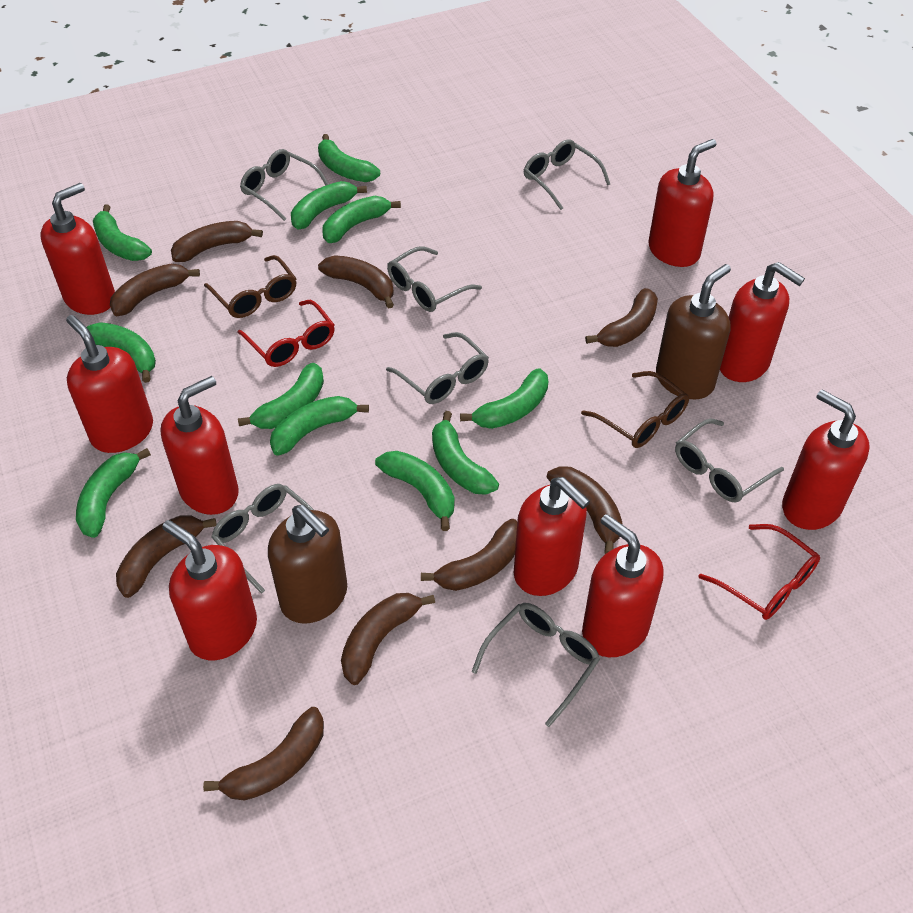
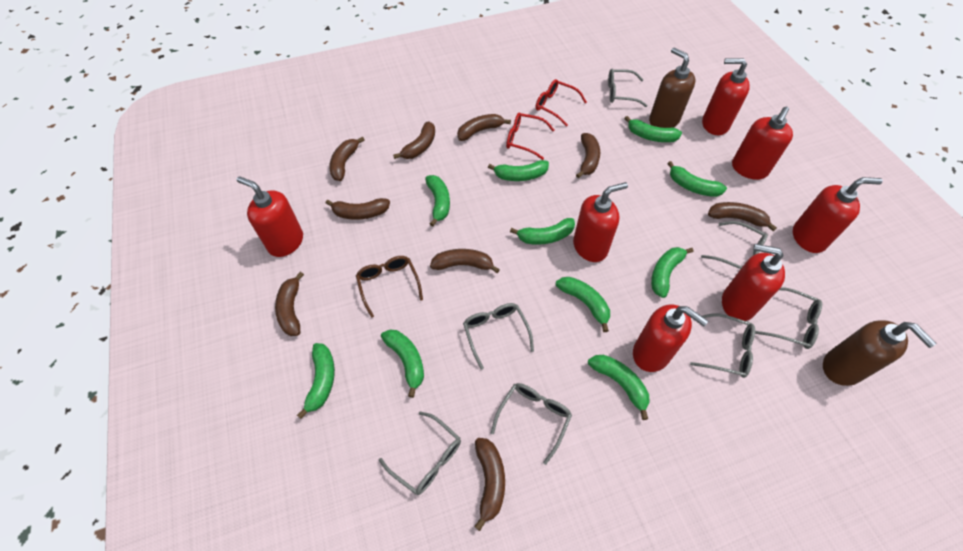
brown glasses: 2 -> 1
green banana: 11 -> 10
red soap dispenser: 9 -> 7

